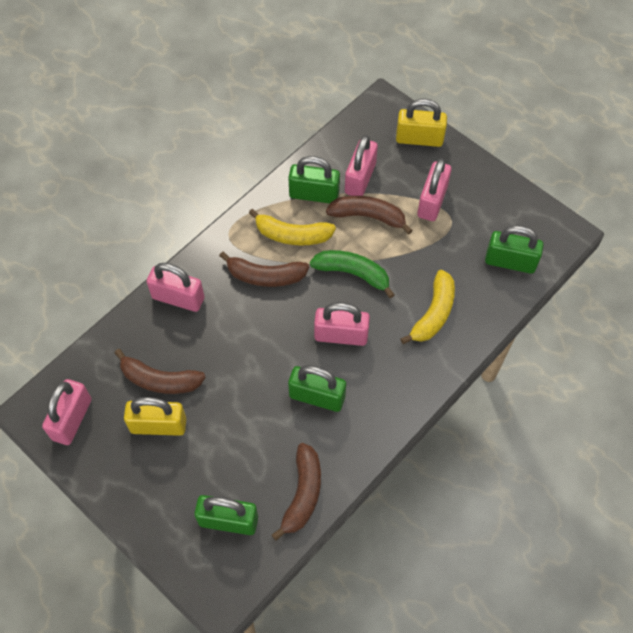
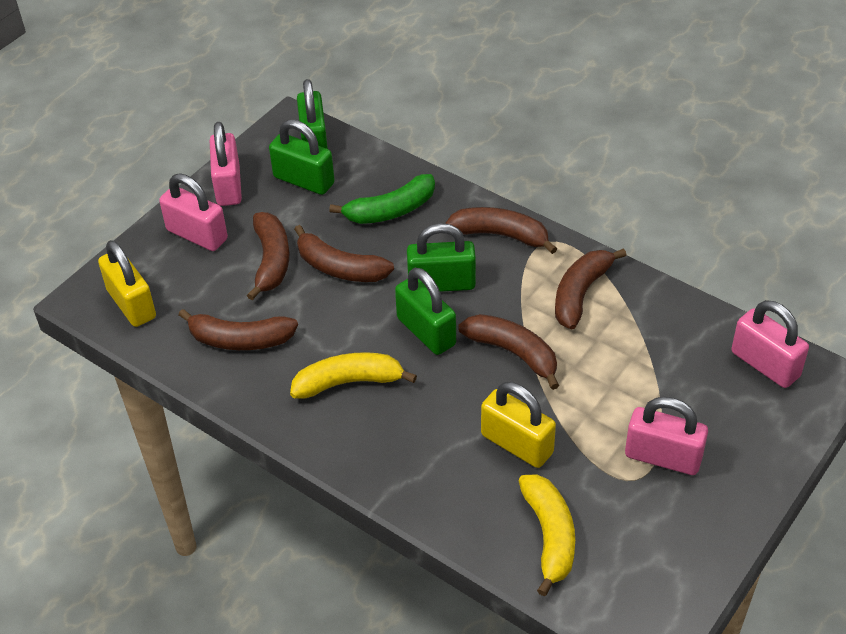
brown banana: 4 -> 6
pink padlock: 5 -> 4

